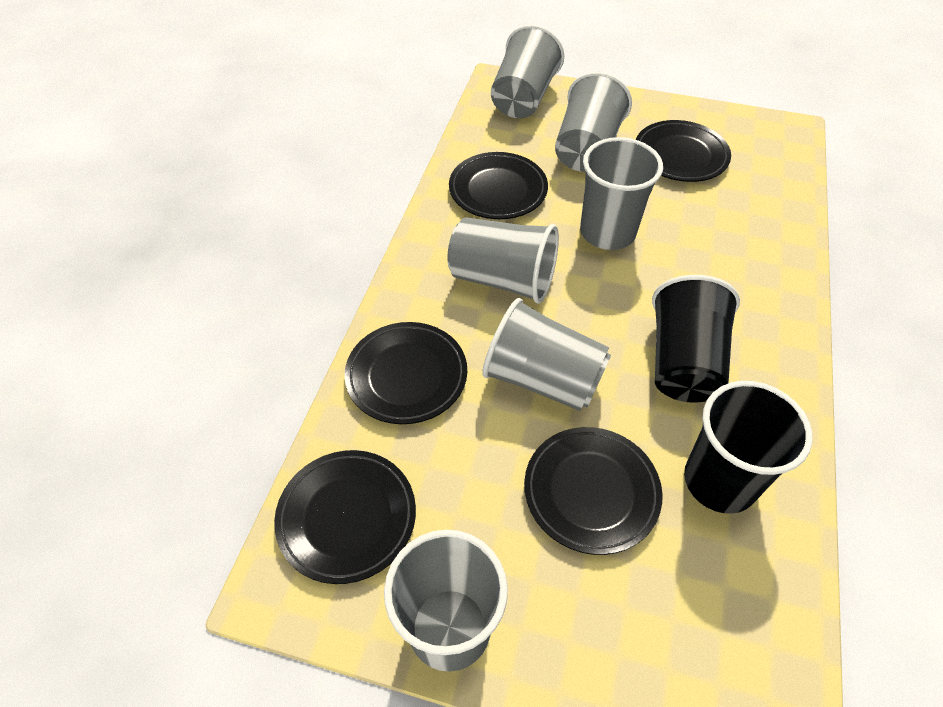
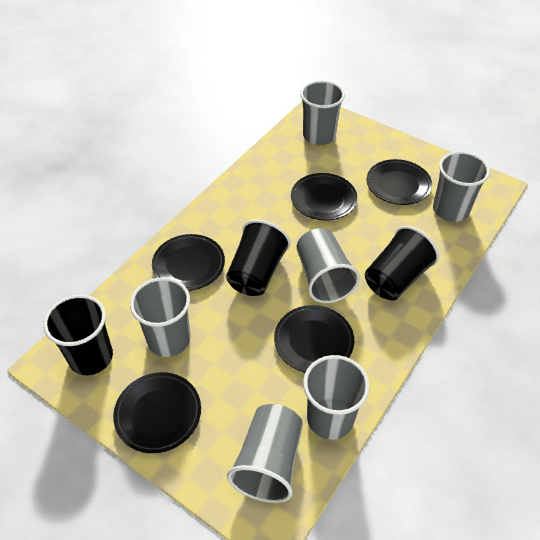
black cup: 2 -> 3

